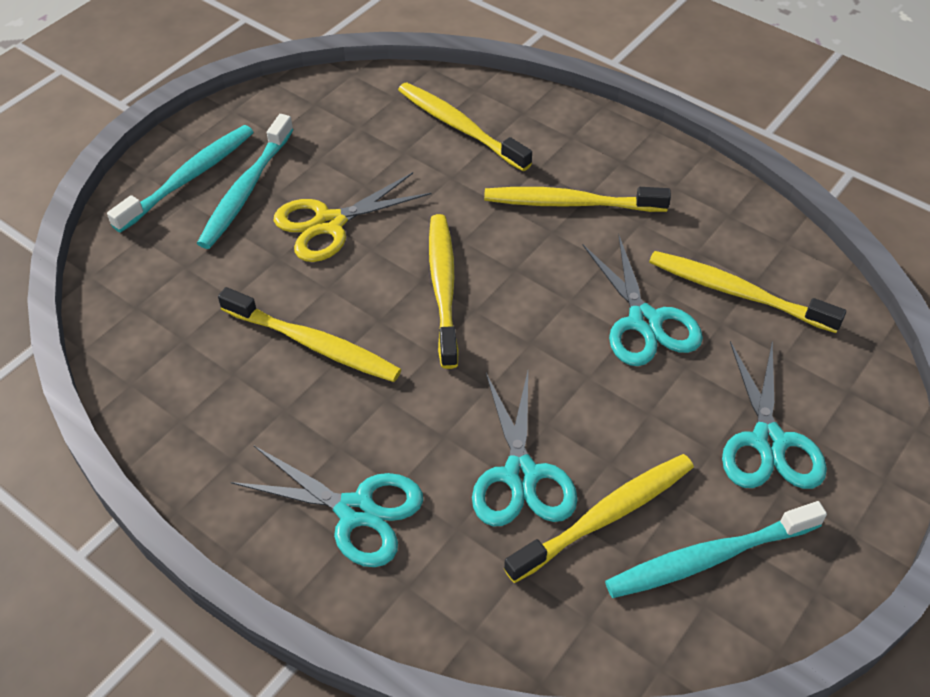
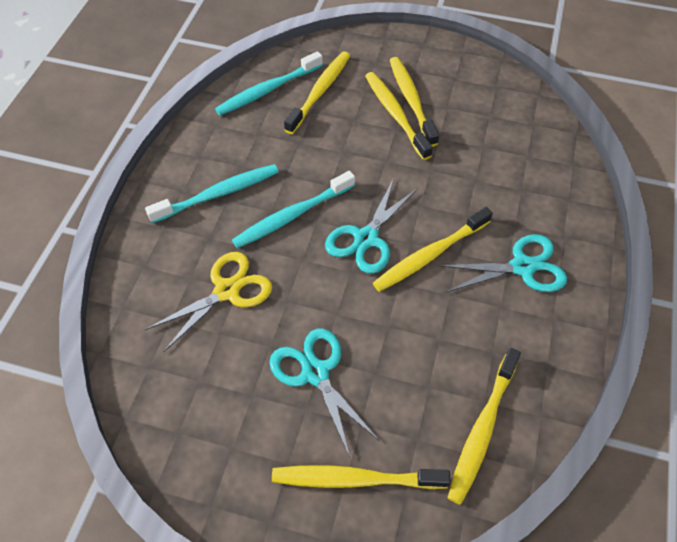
turquoise scissors: 4 -> 3

